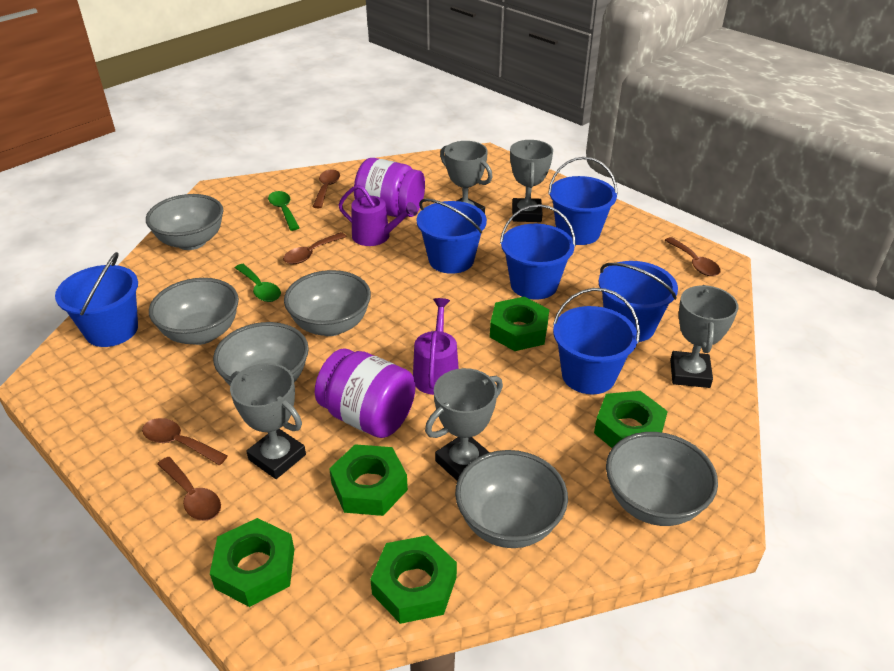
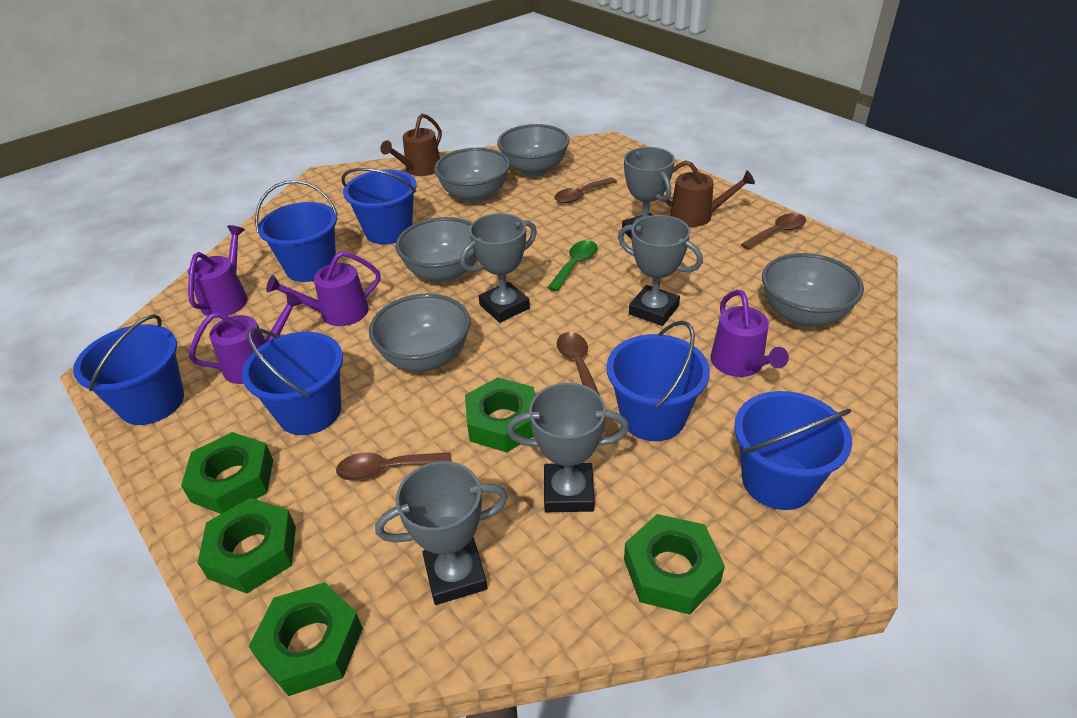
brown spoon: 5 -> 4
brown watering can: 0 -> 2
green spoon: 2 -> 1
grey bowl: 6 -> 5
purple jar: 2 -> 0
purple watering can: 2 -> 4

